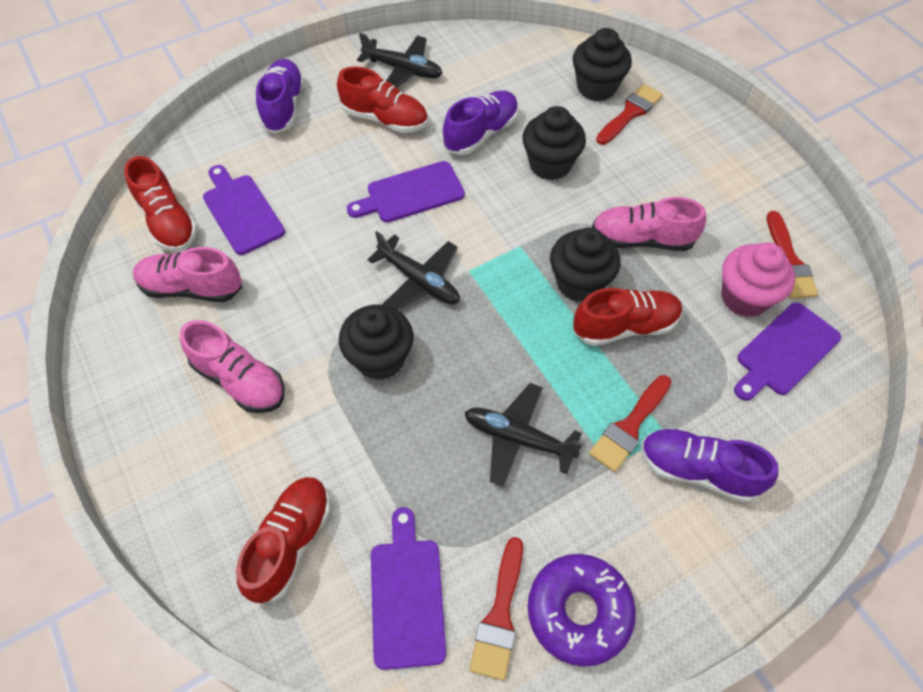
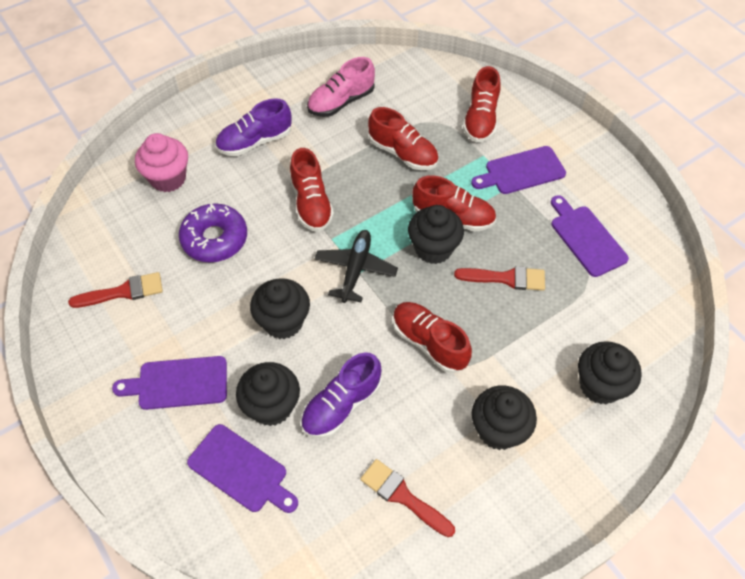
black cupcake: 4 -> 5
black plane: 3 -> 1
pink shoe: 3 -> 1
purple shoe: 3 -> 2
red brush: 4 -> 3
red shoe: 4 -> 5

